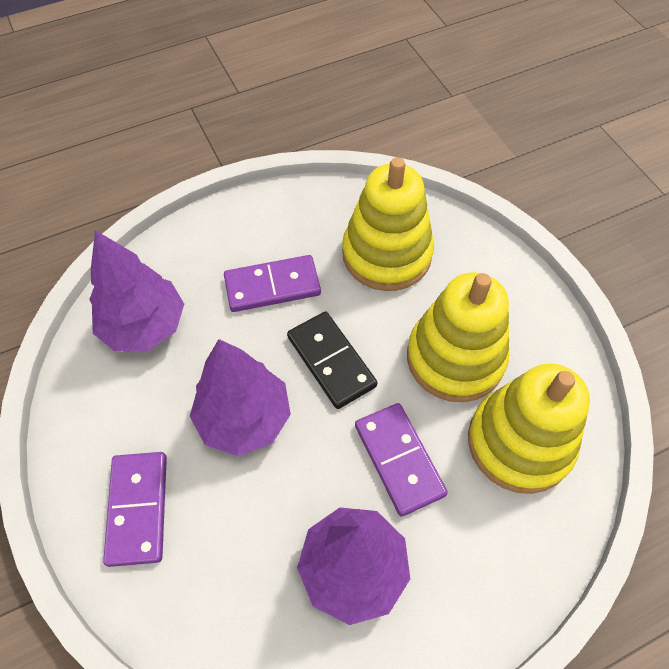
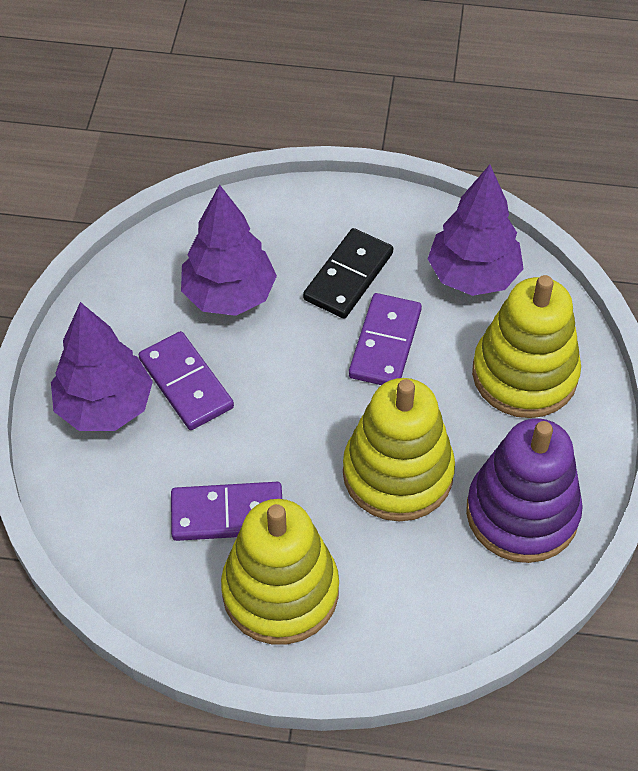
purple stacking toy: 0 -> 1

